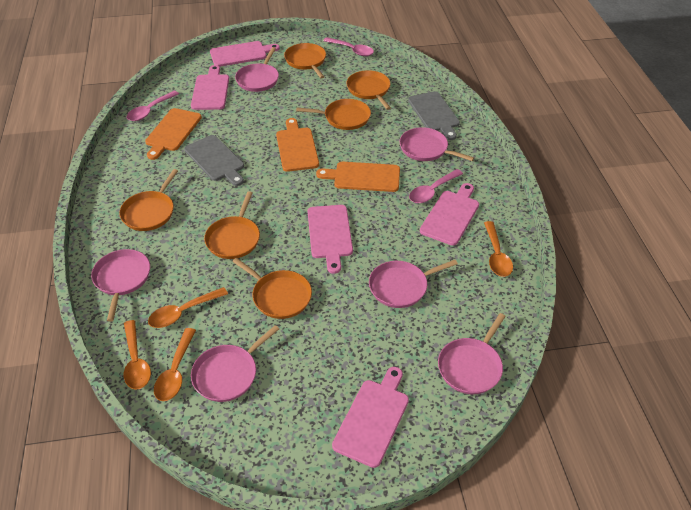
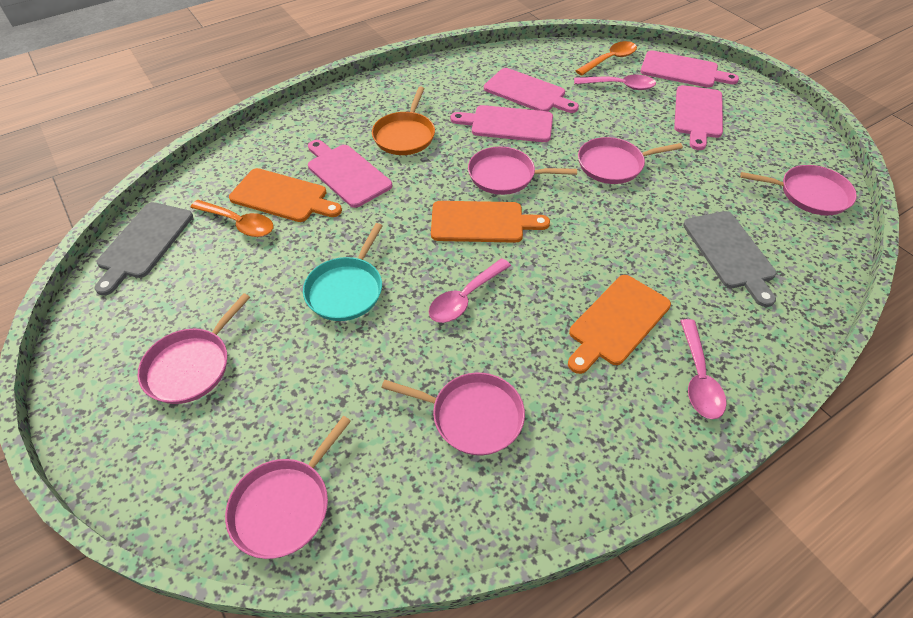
orange pan: 6 -> 1
orange spoon: 4 -> 2
turquoise pan: 0 -> 1

